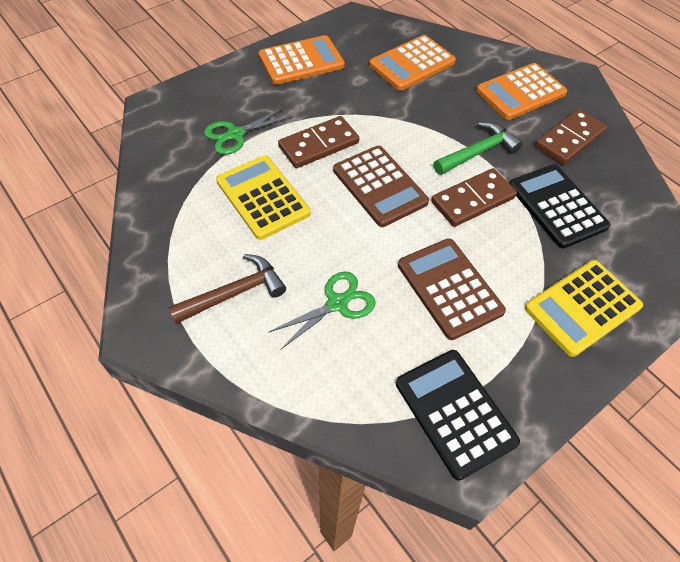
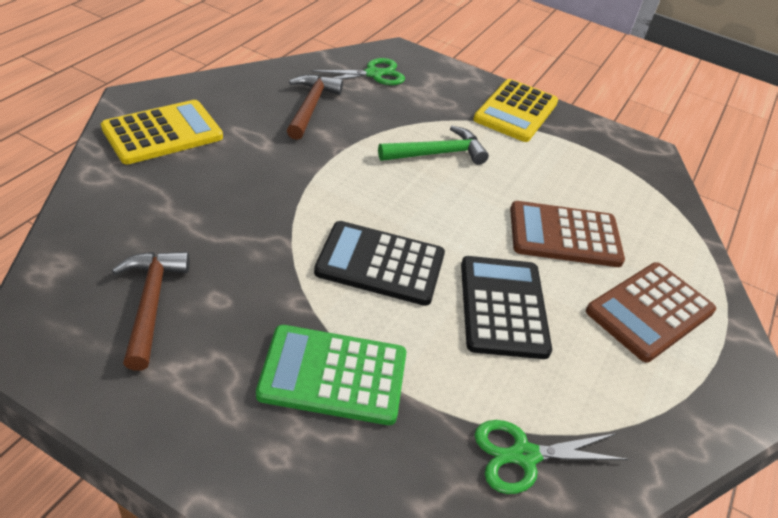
brown domino: 3 -> 0
brown hammer: 1 -> 2
green calculator: 0 -> 1
orange calculator: 3 -> 0

